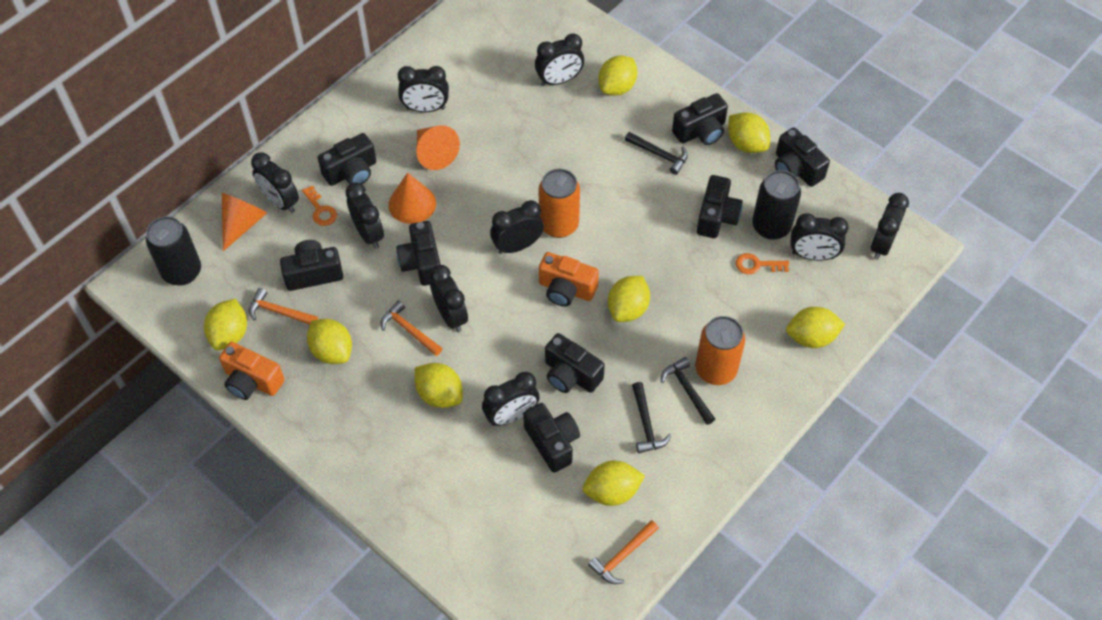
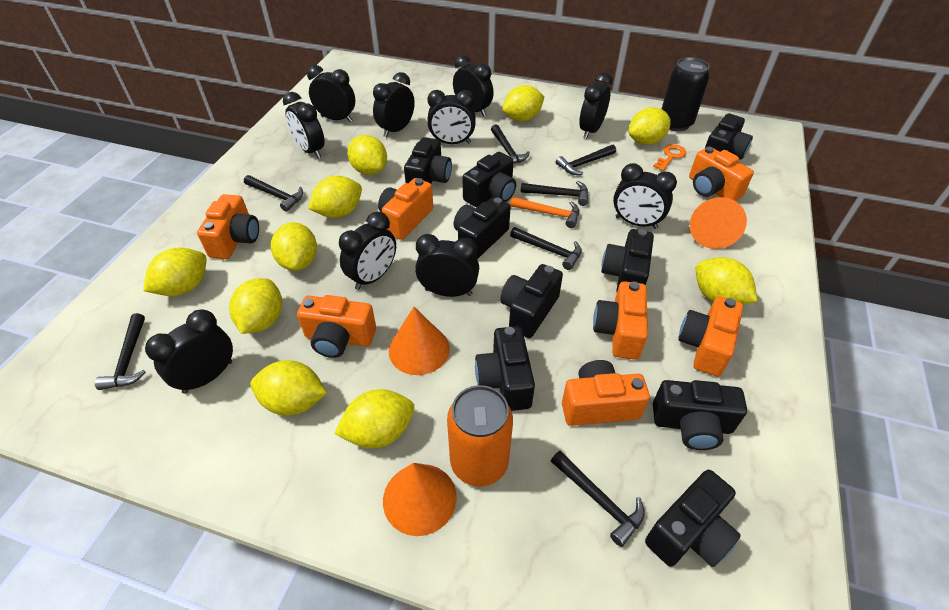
black camera: 8 -> 9
black can: 2 -> 1
black clock: 9 -> 10
black hammer: 3 -> 7
orange camera: 2 -> 7
orange can: 2 -> 1
orange hammer: 3 -> 1
orange key: 2 -> 1
yellow lemon: 8 -> 10

